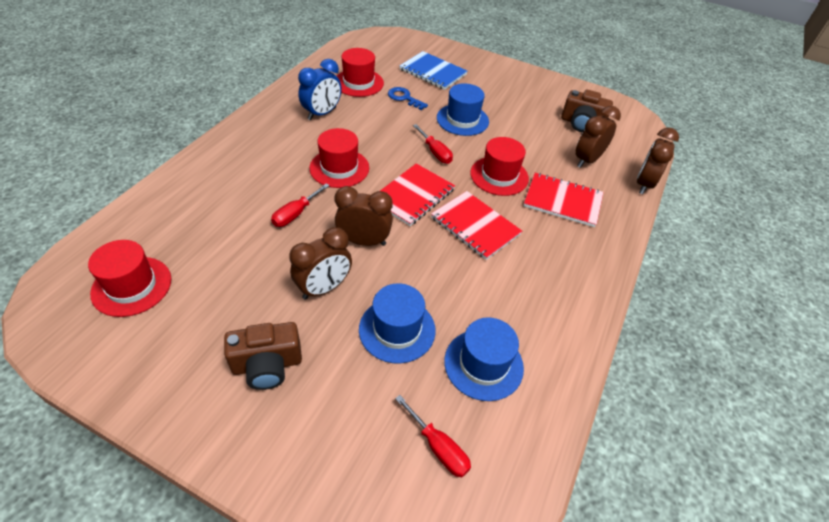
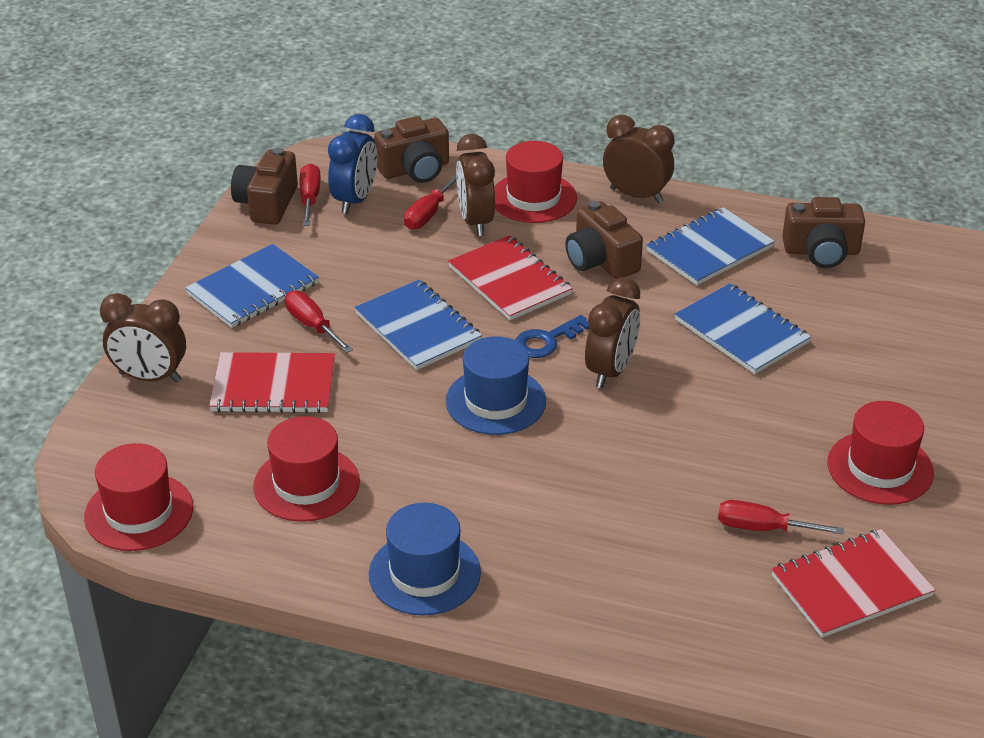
blue hat: 3 -> 2
blue notebook: 1 -> 4
brown camera: 2 -> 4
red screwdriver: 3 -> 4

